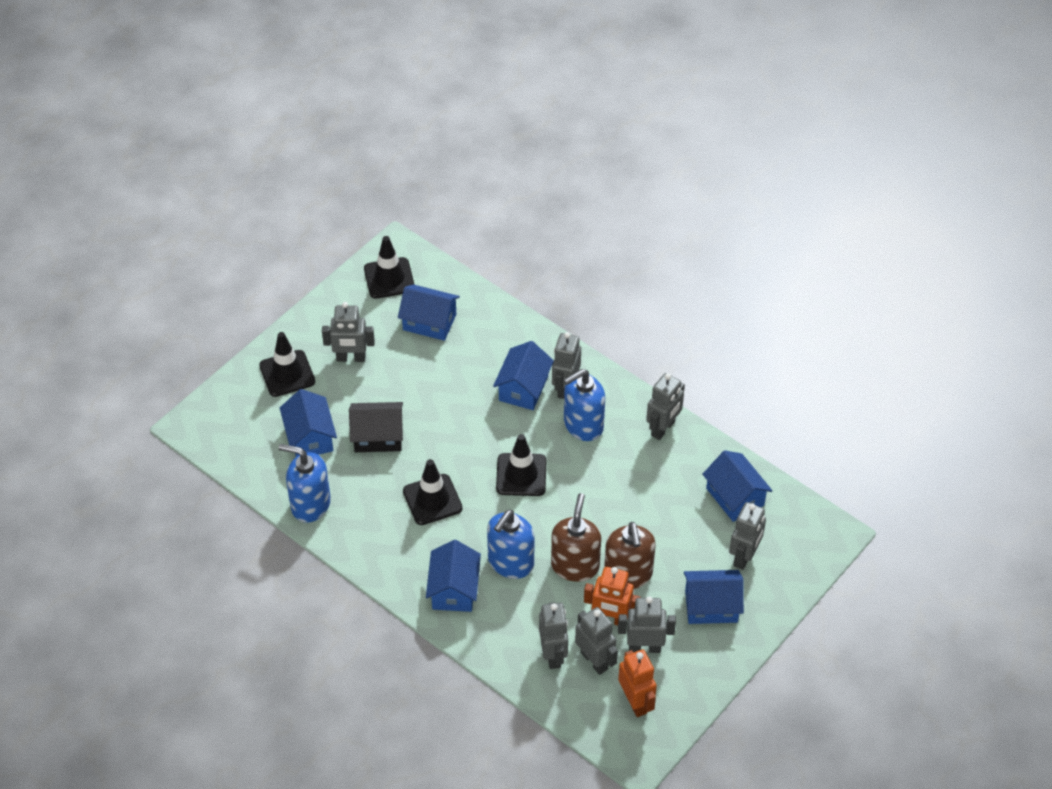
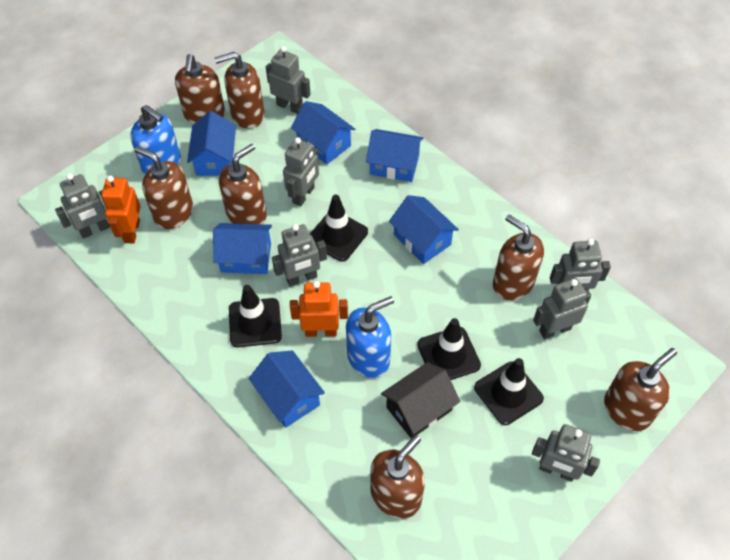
blue soap dispenser: 3 -> 2
brown soap dispenser: 2 -> 7

